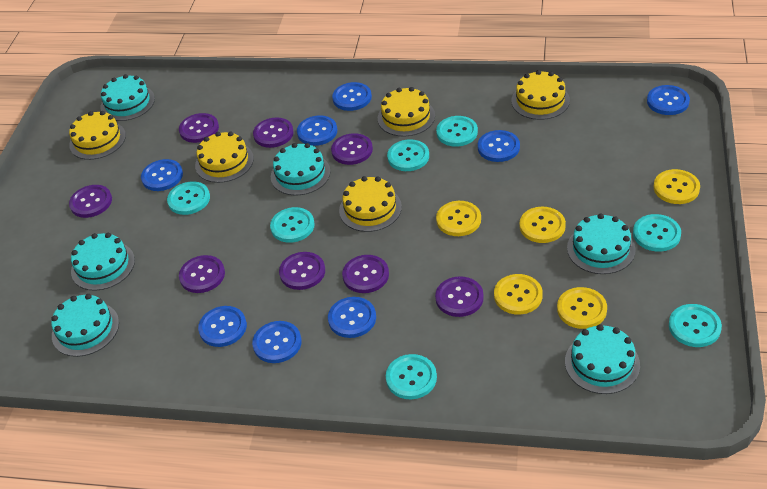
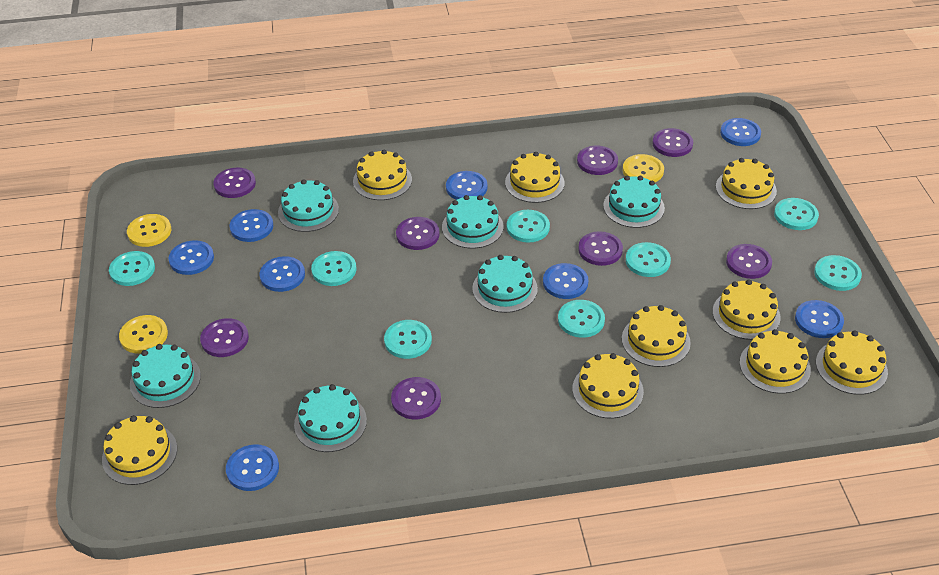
turquoise button: 7 -> 8
yellow button: 5 -> 3
yellow cake: 5 -> 9

